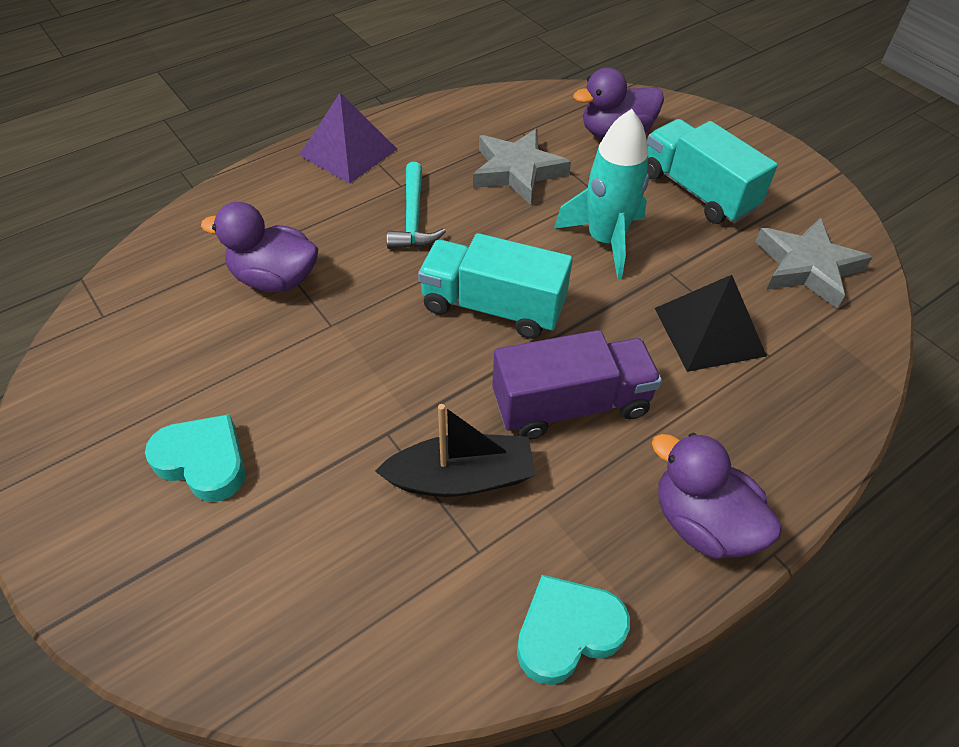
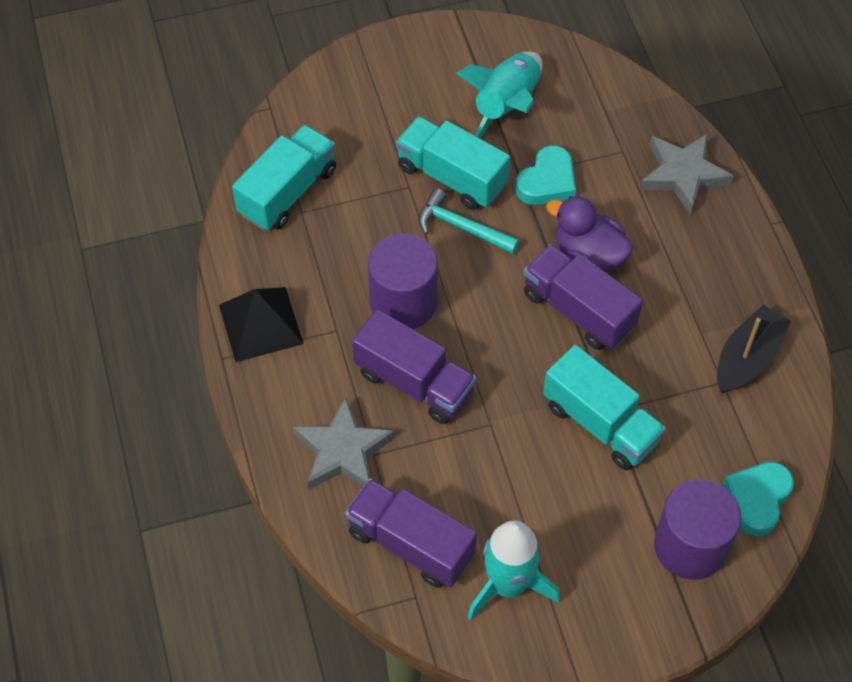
purple cylinder: 0 -> 2
purple duck: 3 -> 1
purple pyramid: 1 -> 0
purple truck: 1 -> 3
turquoise rocket: 1 -> 2
turquoise truck: 2 -> 3

